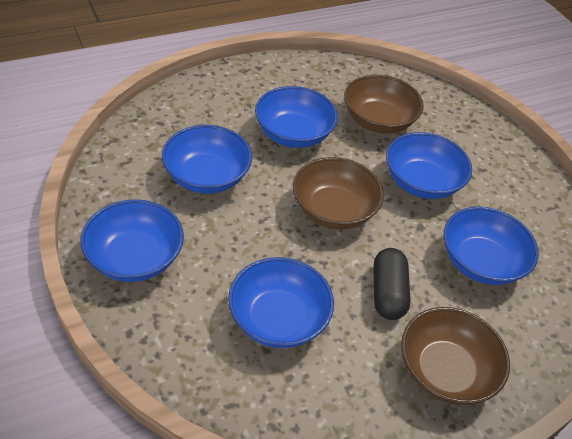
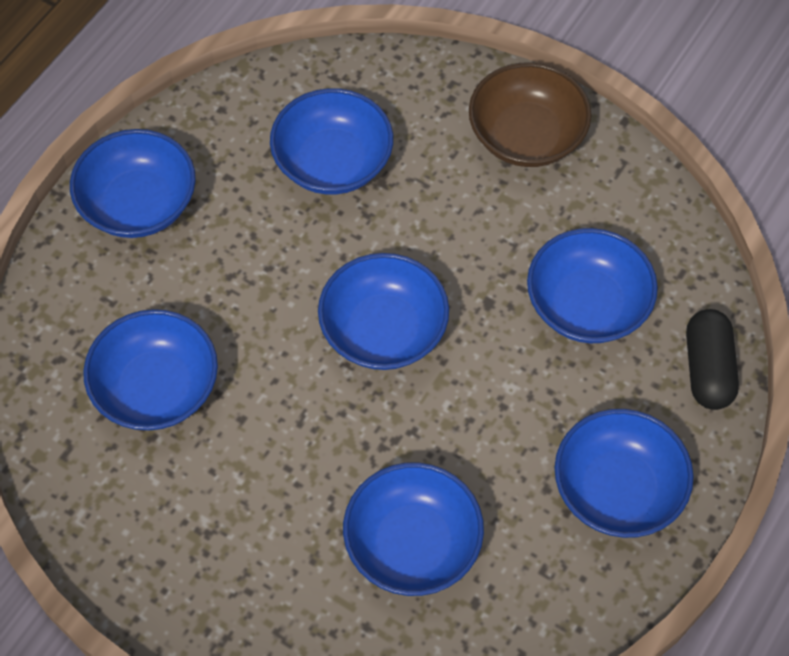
blue bowl: 6 -> 7
brown bowl: 3 -> 1

